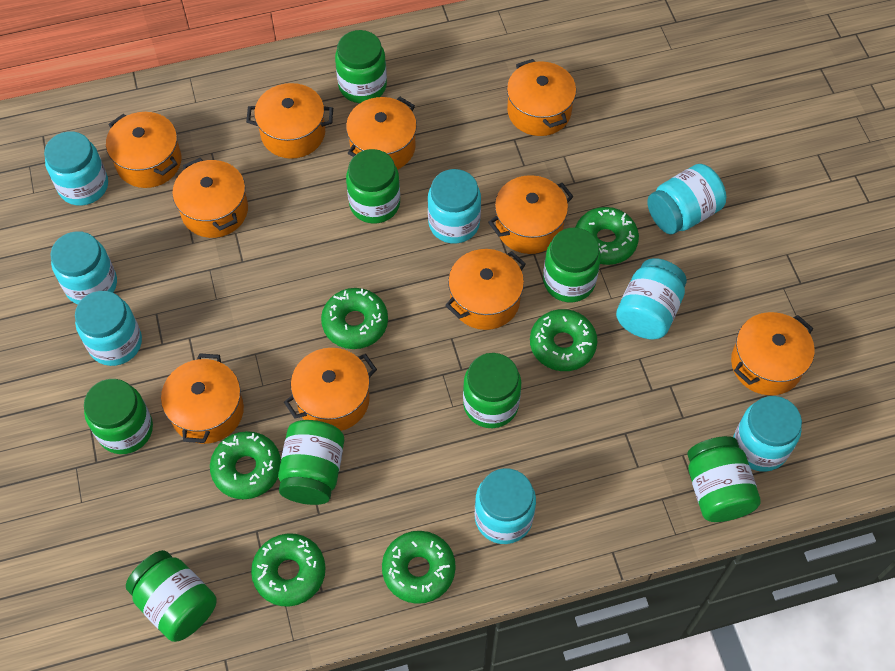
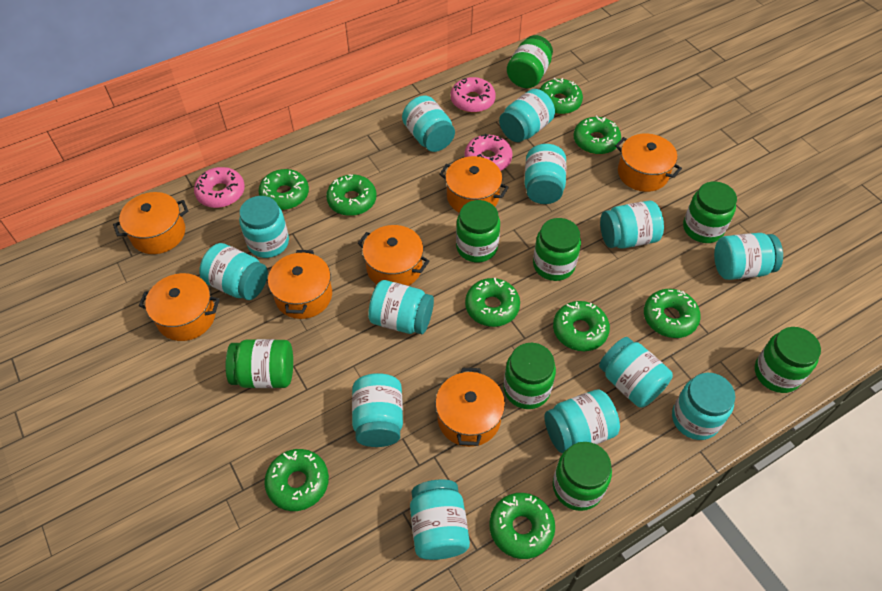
green donut: 6 -> 9
orange pot: 10 -> 7
pink donut: 0 -> 3
turquoise jar: 8 -> 13

